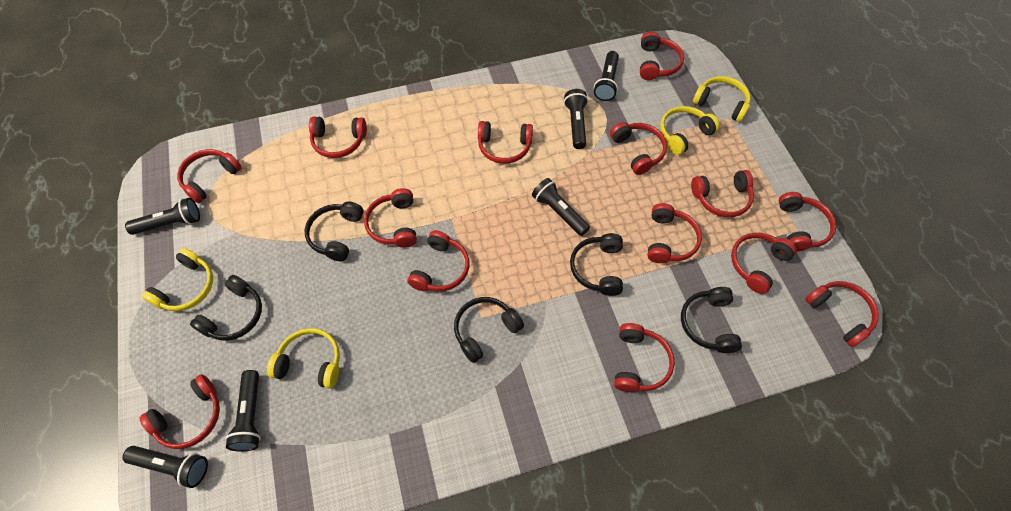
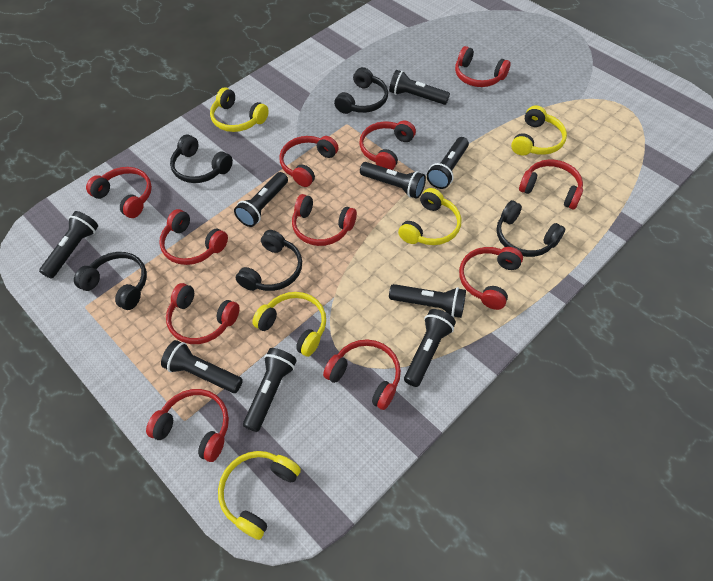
black flashlight: 6 -> 9
red headphones: 14 -> 11
yellow headphones: 4 -> 5

